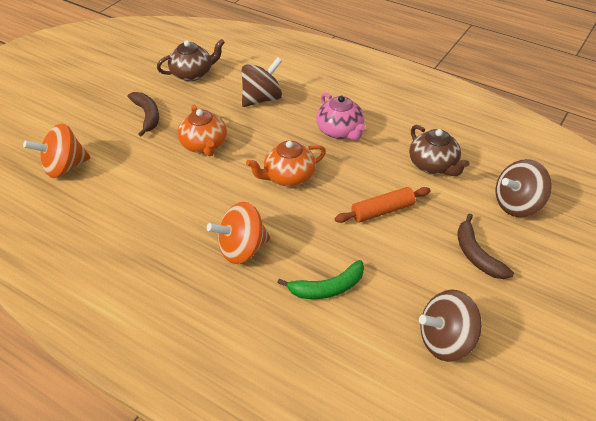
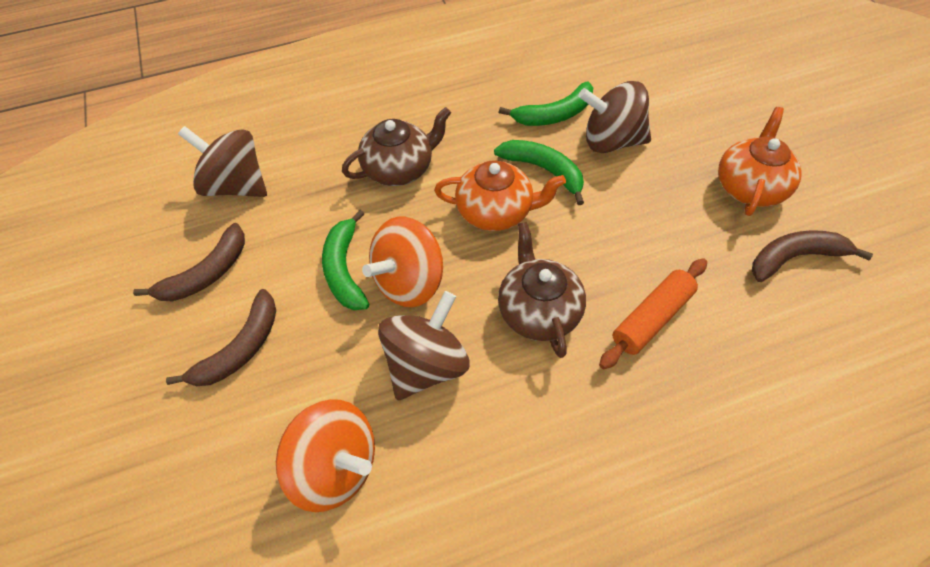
brown banana: 2 -> 3
green banana: 1 -> 3
pink teapot: 1 -> 0

